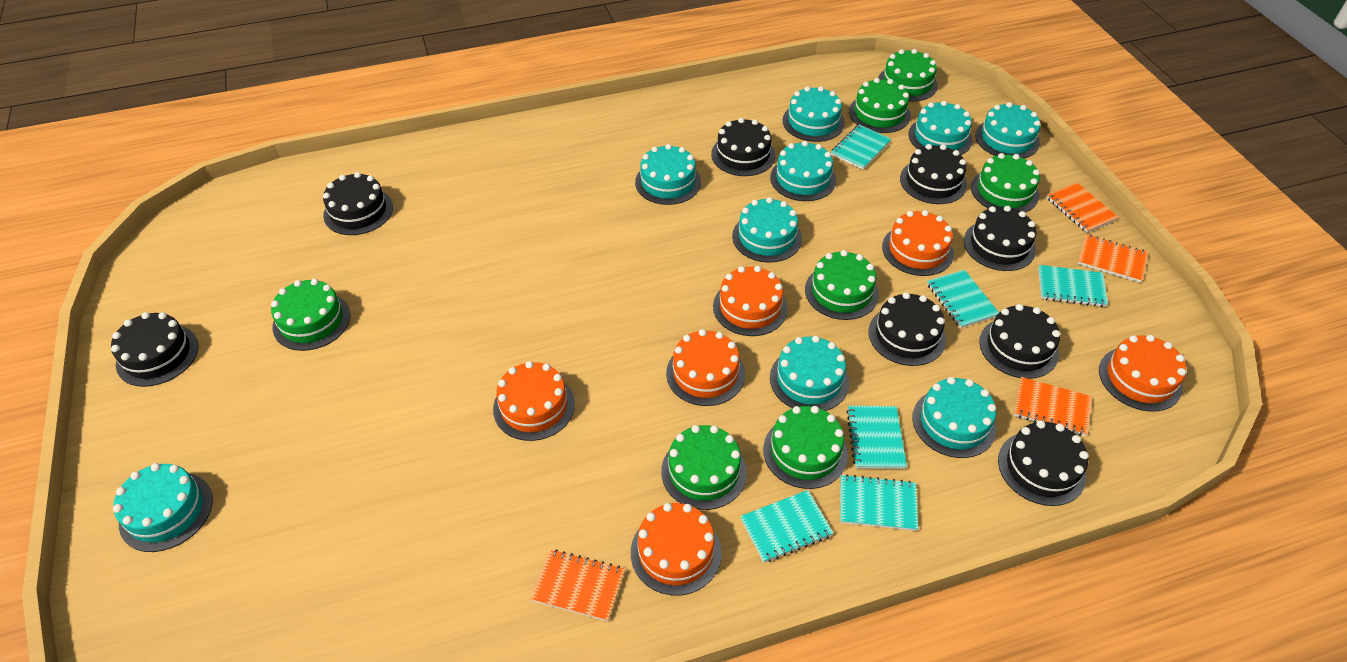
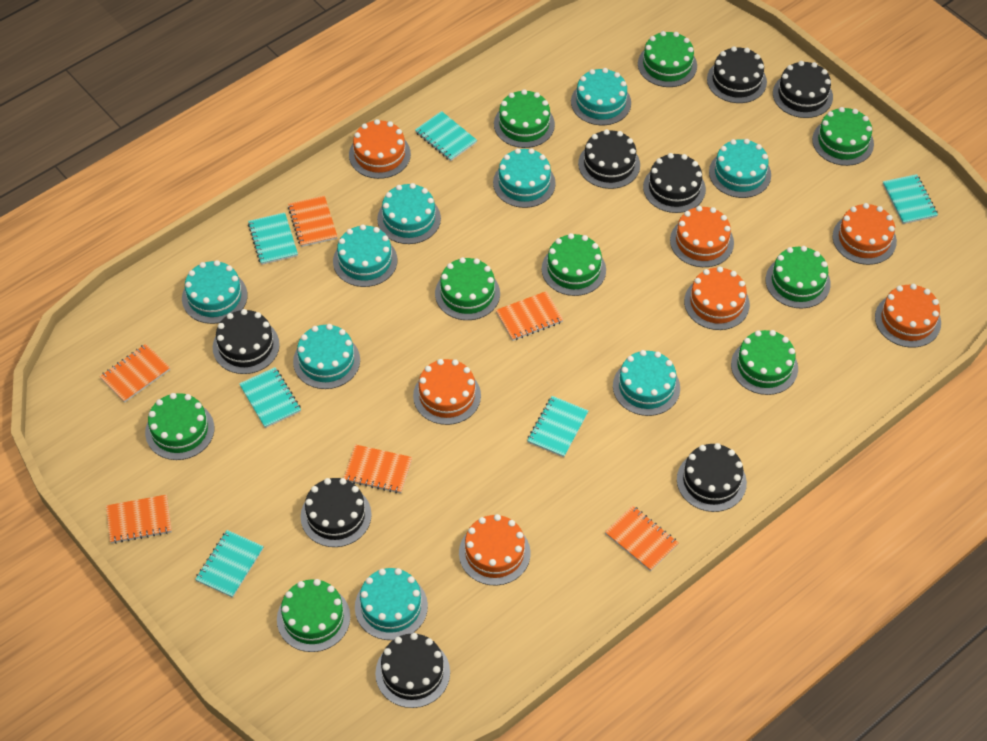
green cake: 7 -> 9
orange cake: 6 -> 7
orange notebook: 4 -> 6

